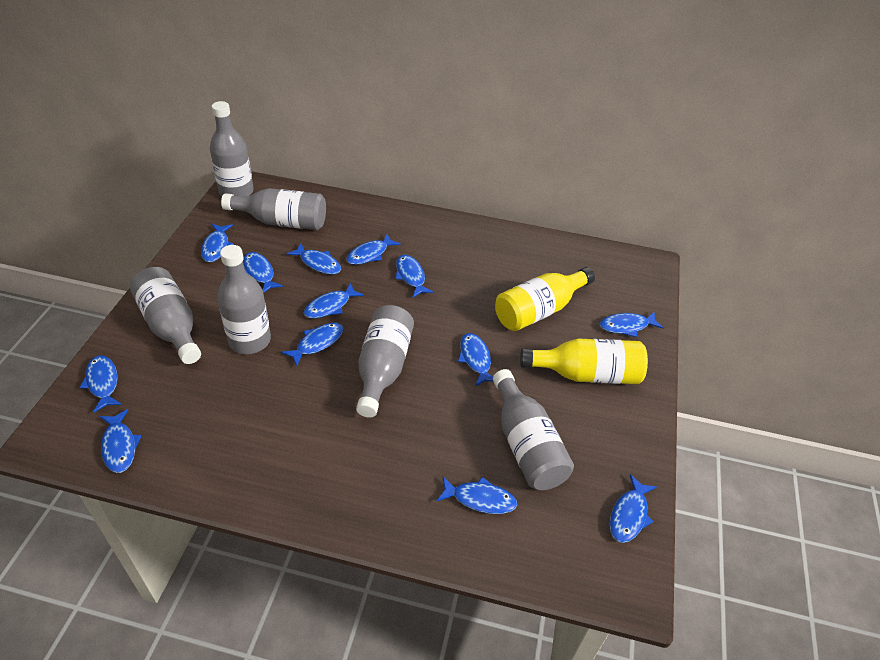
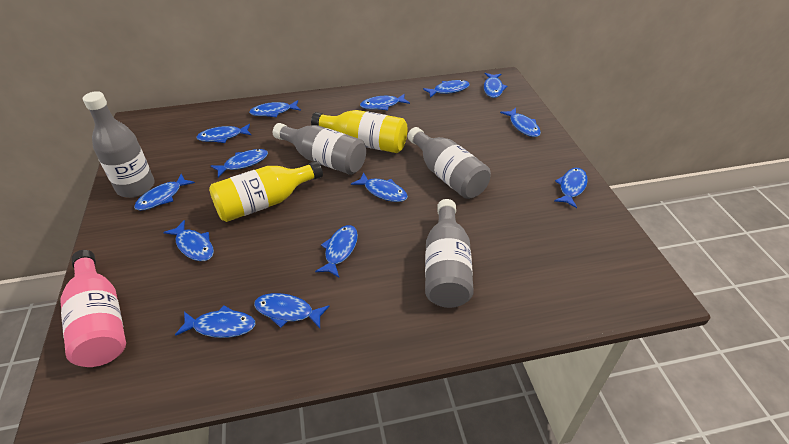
blue fish: 13 -> 14
grey bottle: 6 -> 4
pink bottle: 0 -> 1

